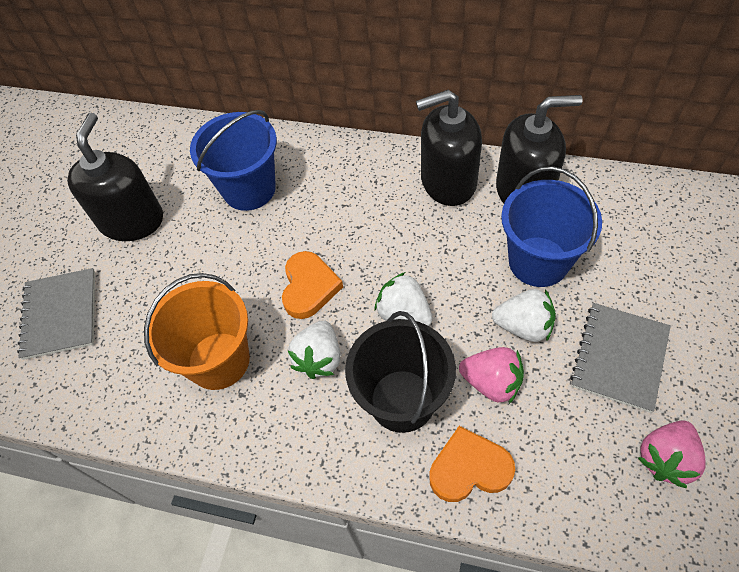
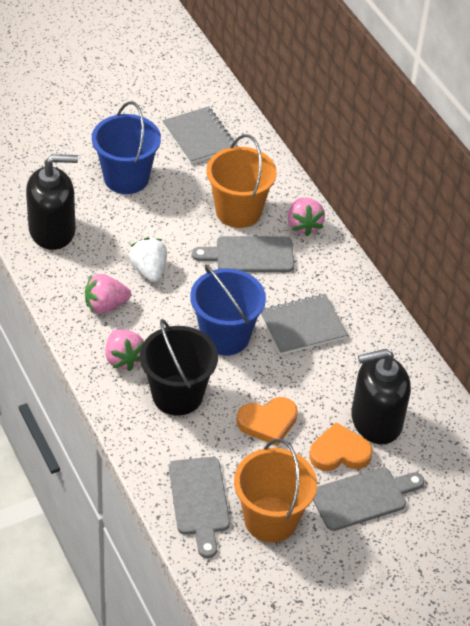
black soap dispenser: 3 -> 2
grey cutting board: 0 -> 3
orange bucket: 1 -> 2
pink strawberry: 2 -> 3
white strawberry: 3 -> 1

